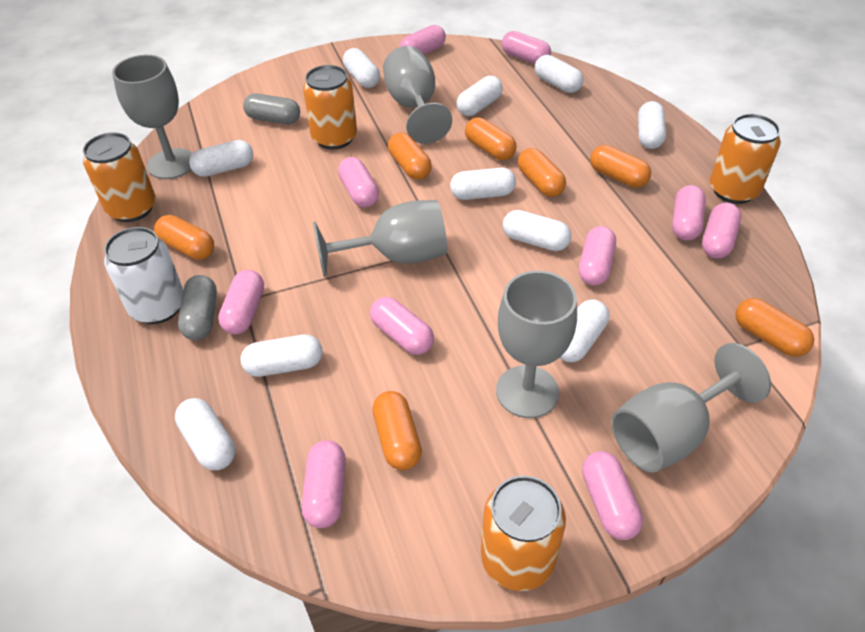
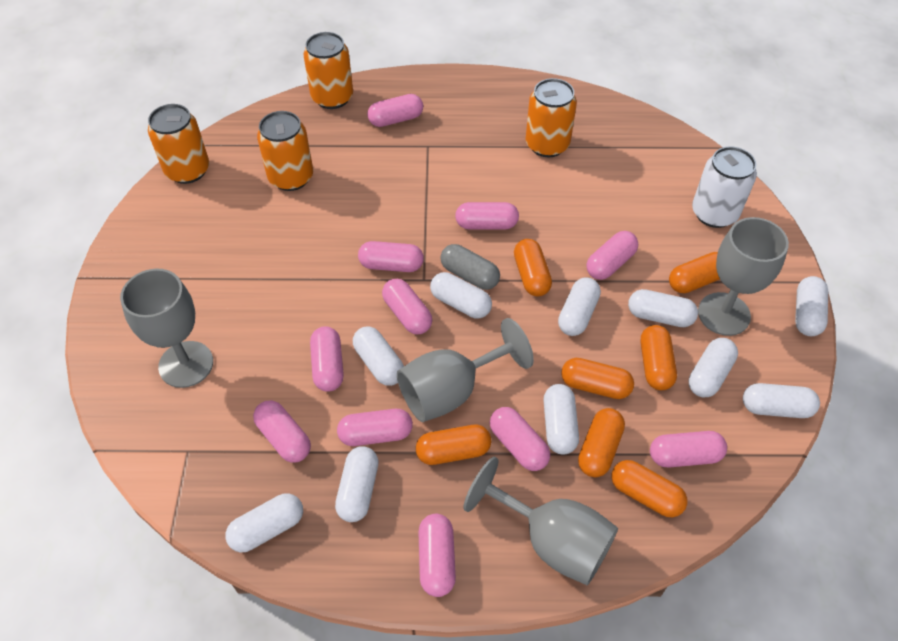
grey capsule: 2 -> 1
grey goblet: 5 -> 4
pink capsule: 10 -> 11

